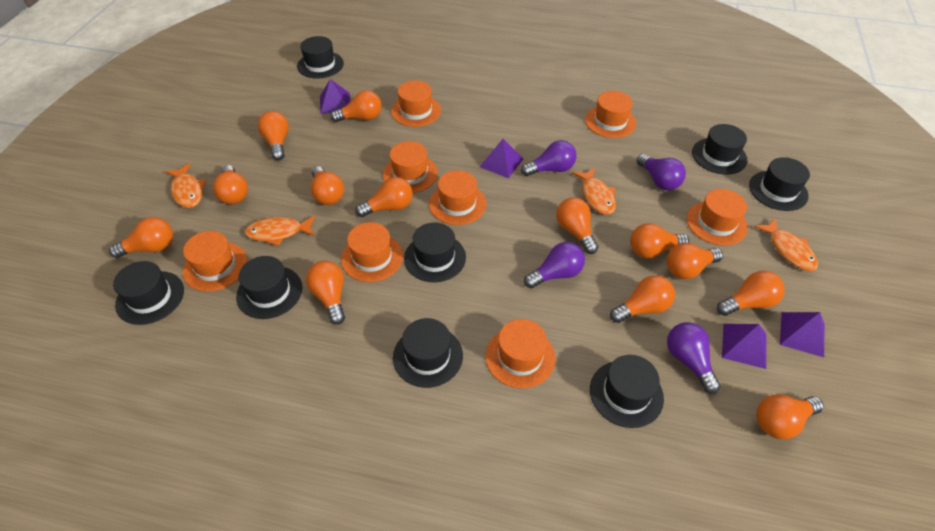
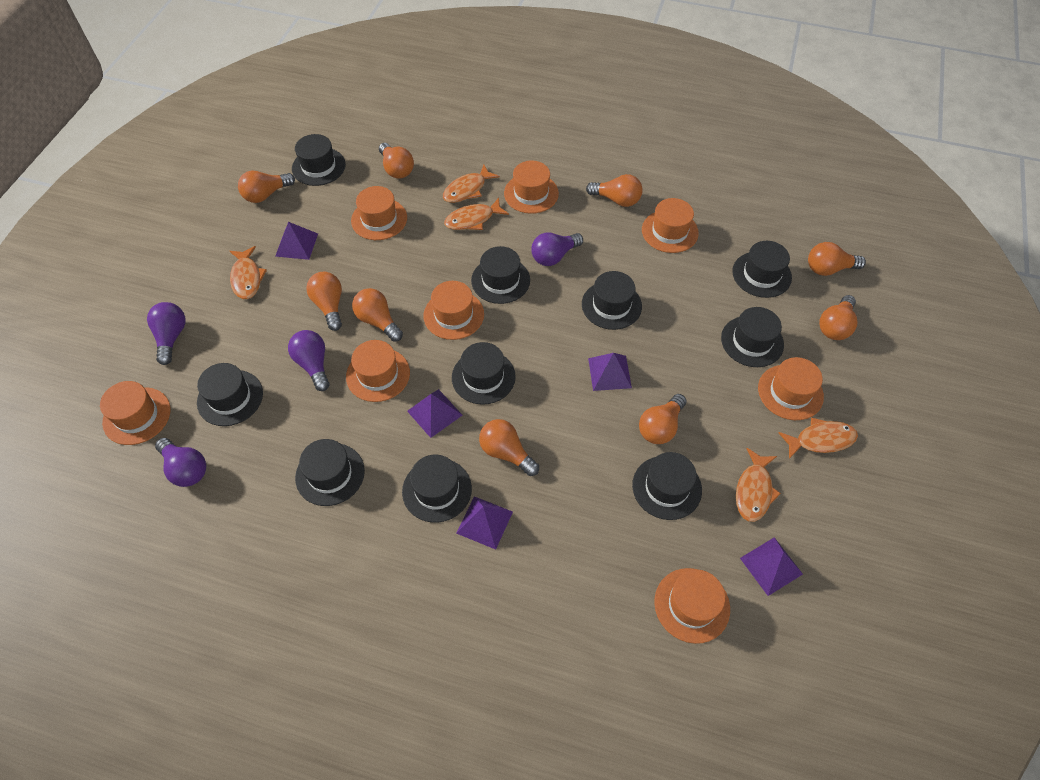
black hat: 8 -> 10
orange fish: 4 -> 5
orange light bulb: 13 -> 9
purple pyramid: 4 -> 5

